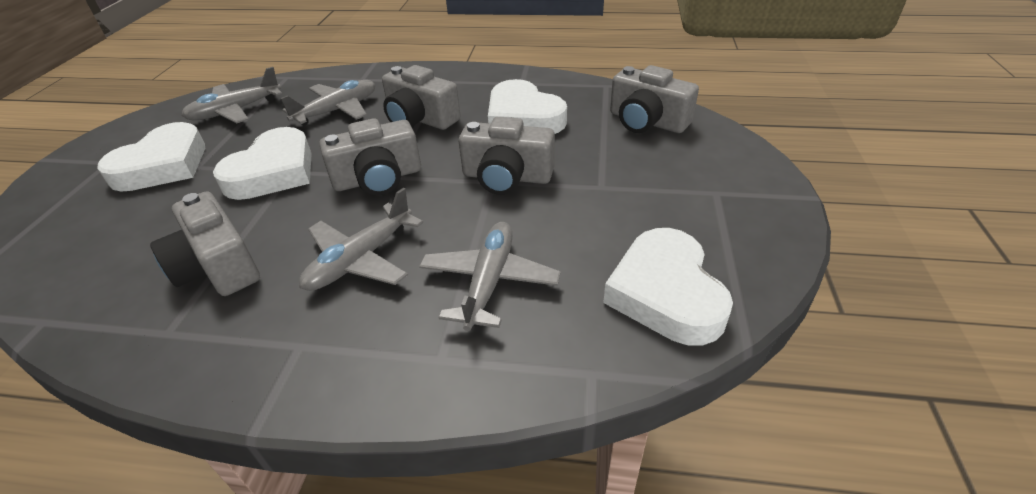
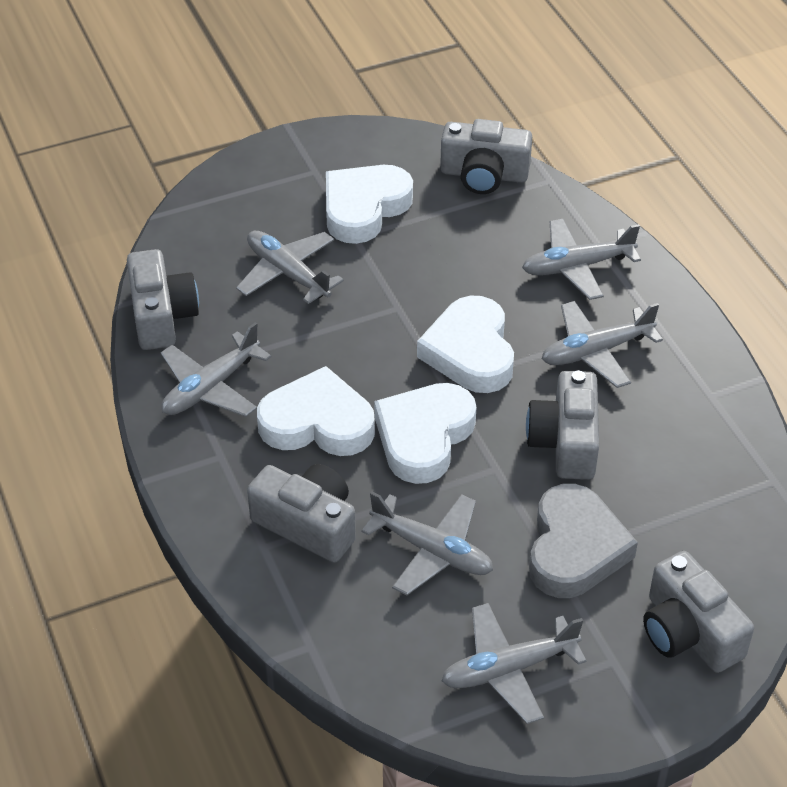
grey heart: 0 -> 1
grey plane: 4 -> 6

